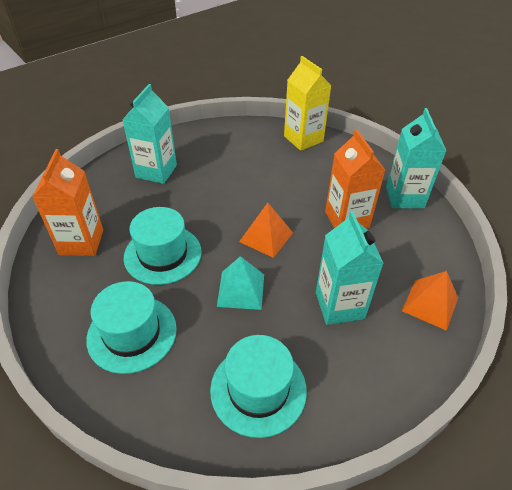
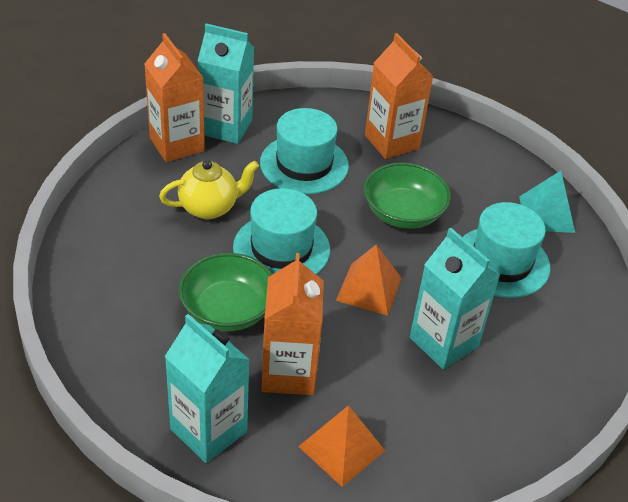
green bowl: 0 -> 2
orange carton: 2 -> 3
yellow carton: 1 -> 0
yellow teapot: 0 -> 1

